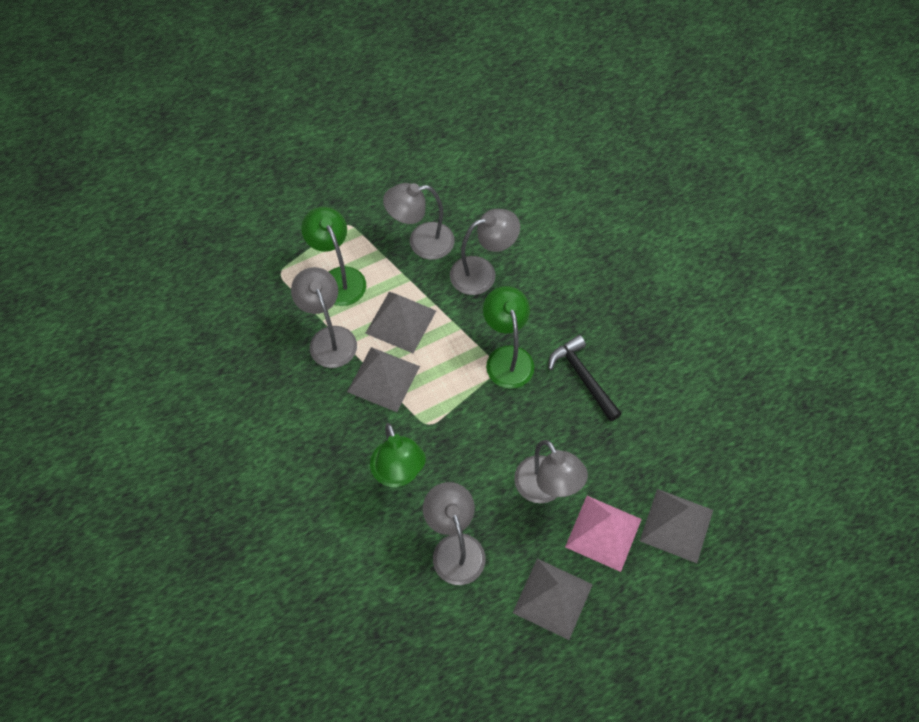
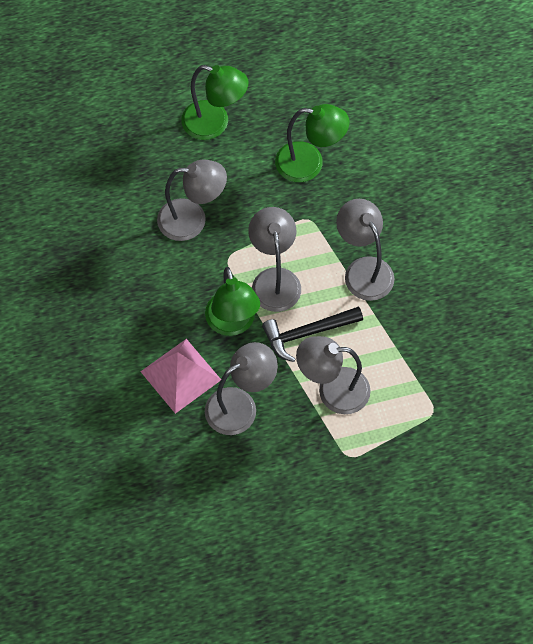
grey pyramid: 4 -> 0

